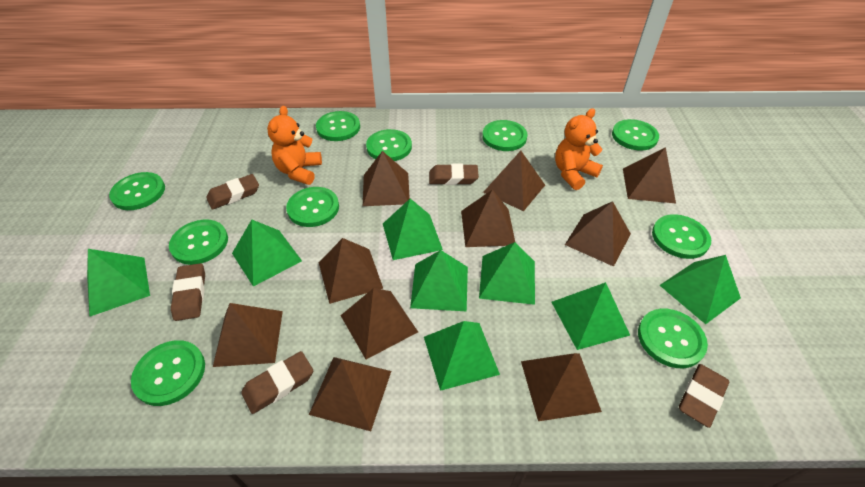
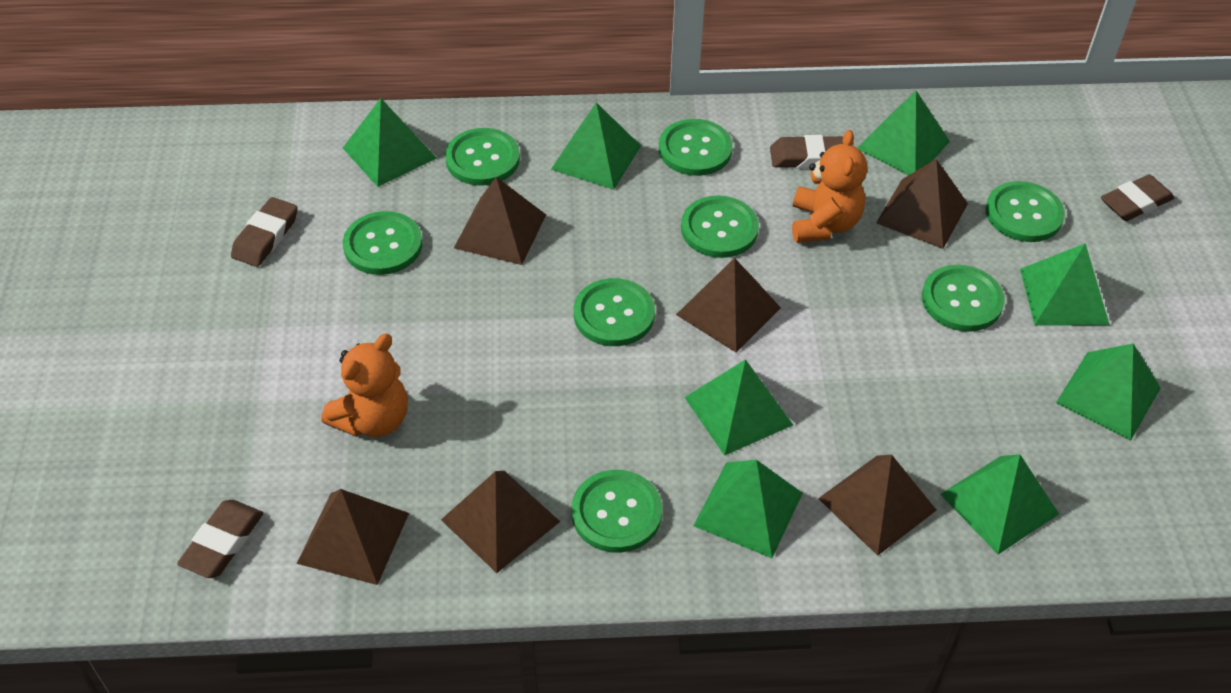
brown eraser: 5 -> 4
brown pyramid: 10 -> 6
green button: 10 -> 8

